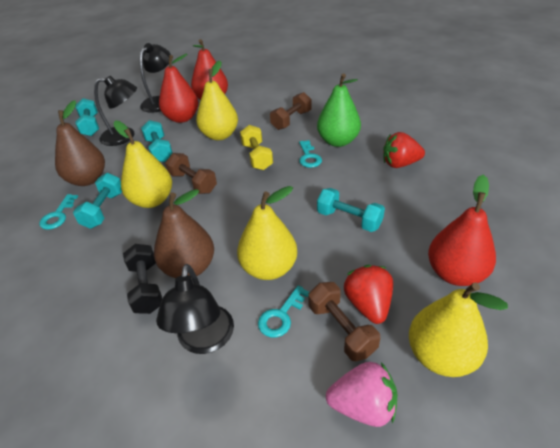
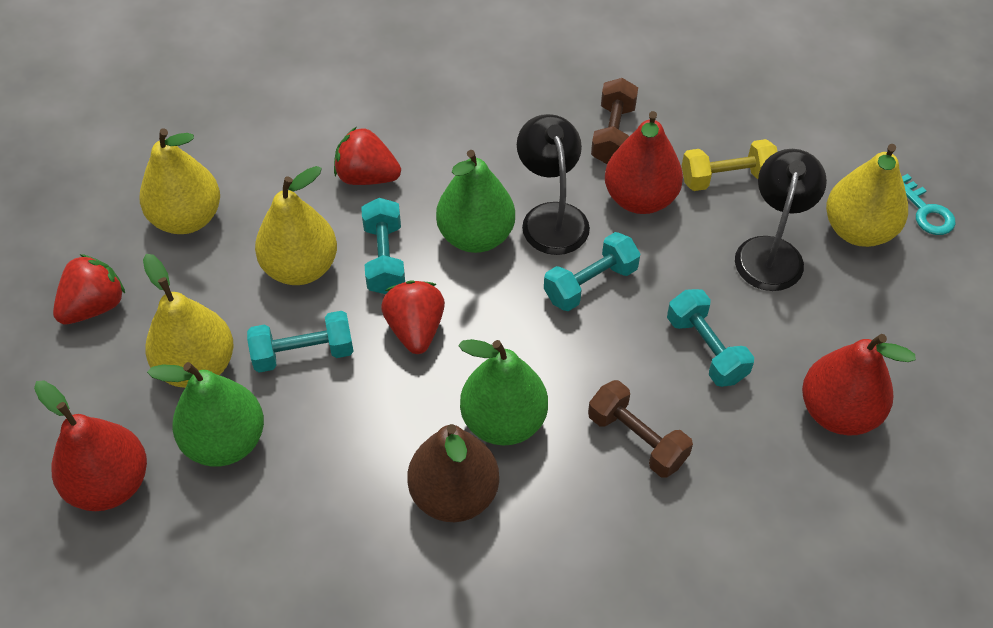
black dumbbell: 1 -> 0
black lamp: 3 -> 2
brown dumbbell: 3 -> 2
brown pear: 2 -> 1
green pear: 1 -> 3
pink strawberry: 1 -> 0
red strawberry: 2 -> 3
turquoise key: 3 -> 1

